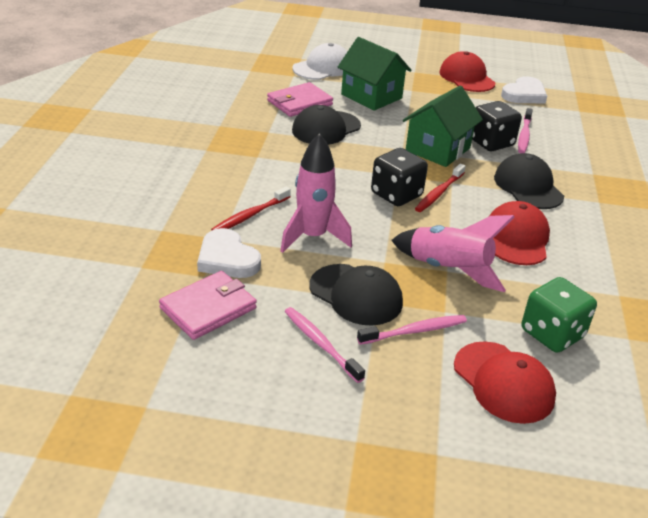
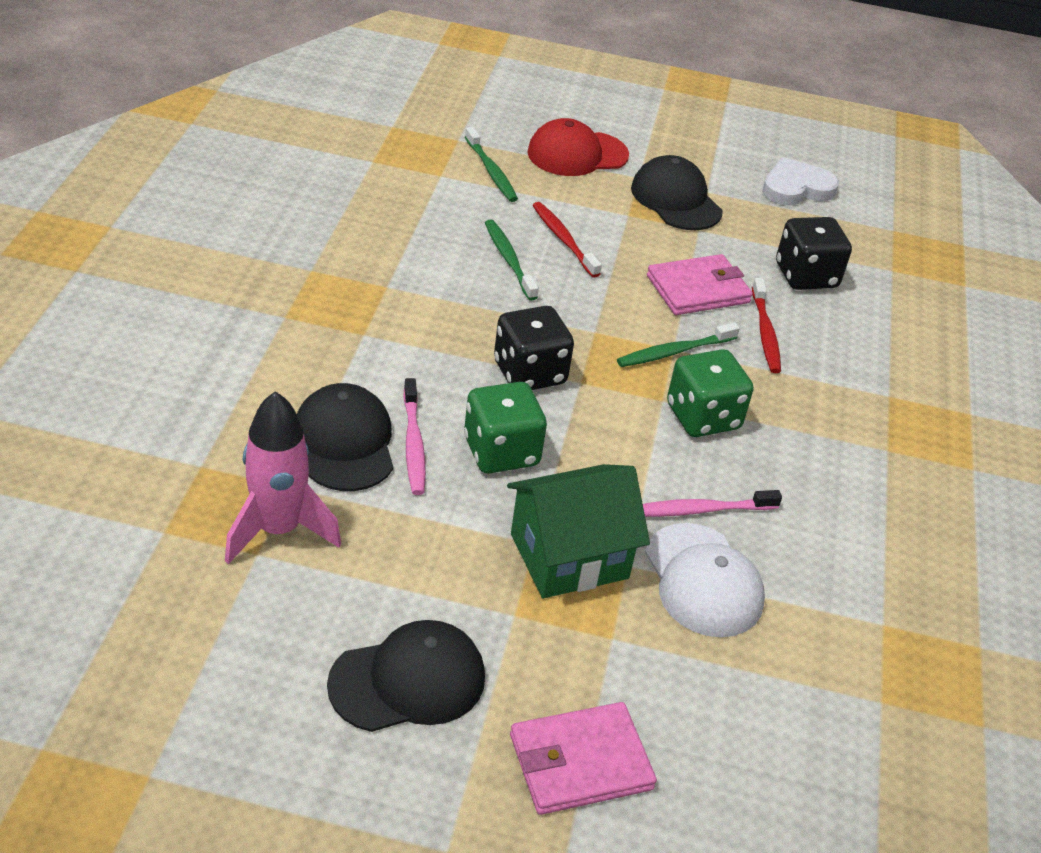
green dice: 1 -> 2
green house: 2 -> 1
green toothbrush: 0 -> 3
pink rocket: 2 -> 1
pink toothbrush: 3 -> 2
red cap: 3 -> 1
white heart: 2 -> 1

